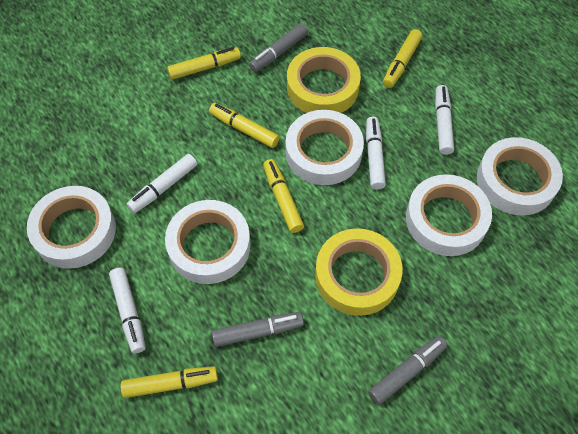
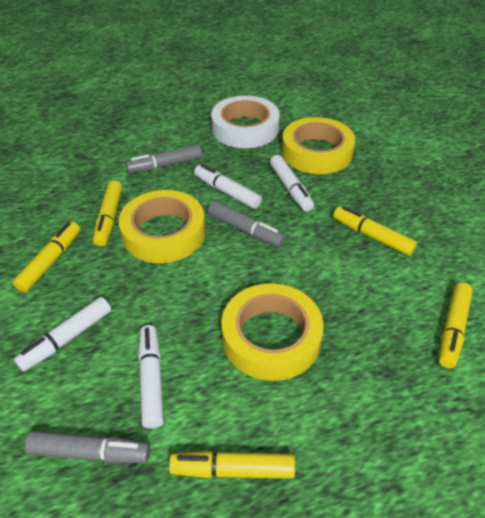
white tape: 5 -> 1
yellow tape: 2 -> 3

